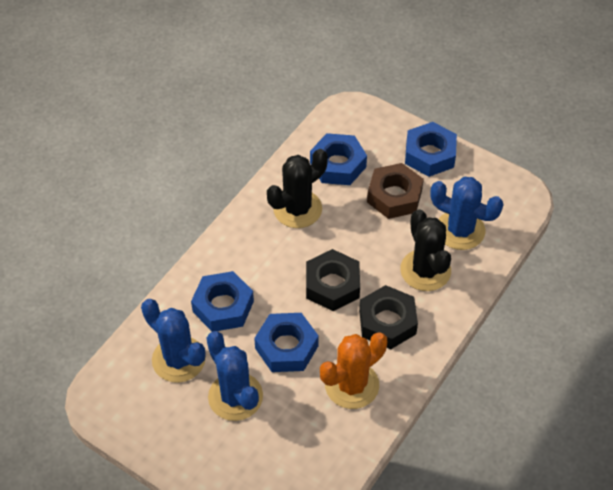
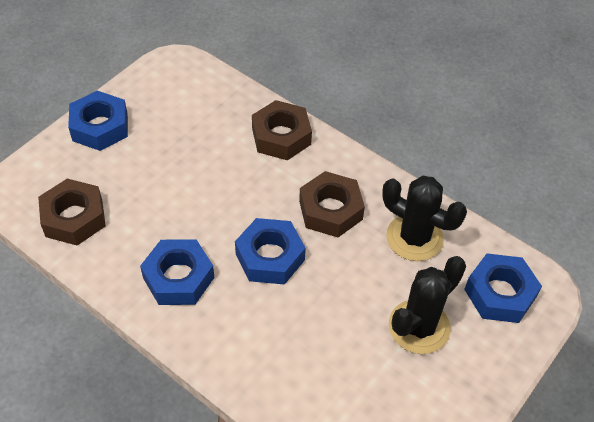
black nut: 2 -> 0
blue cactus: 3 -> 0
brown nut: 1 -> 3
orange cactus: 1 -> 0

